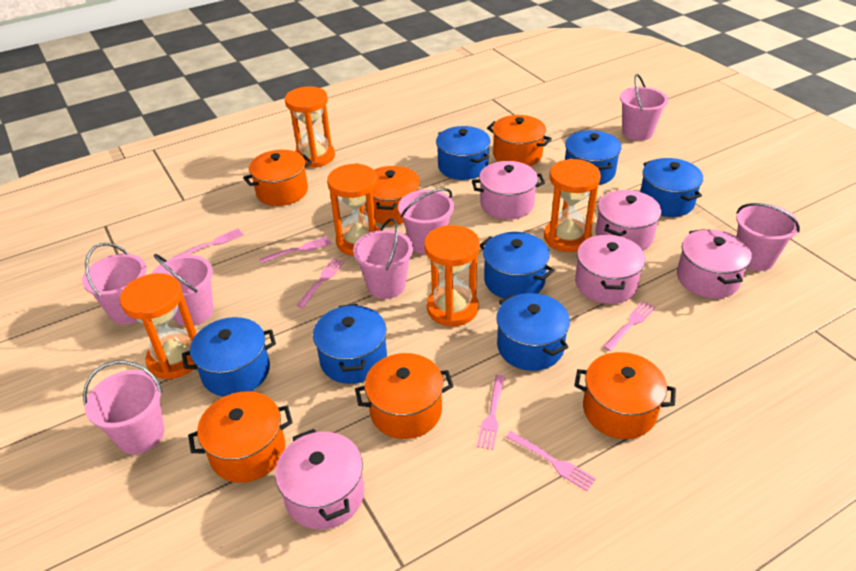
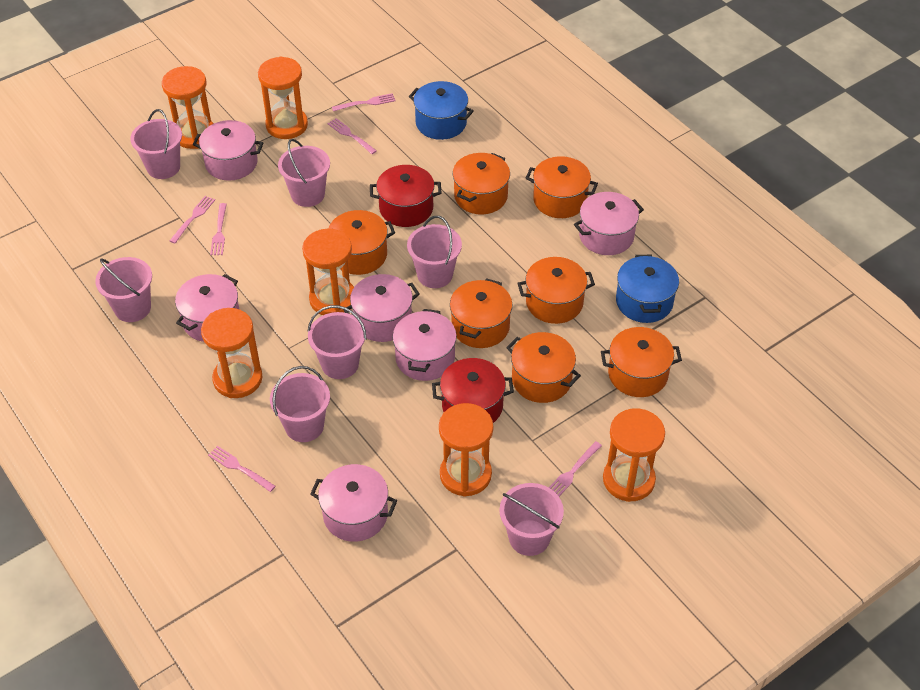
blue pot: 7 -> 2
orange hourglass: 5 -> 6
orange pot: 6 -> 7
pink pot: 5 -> 6
red pot: 0 -> 2

